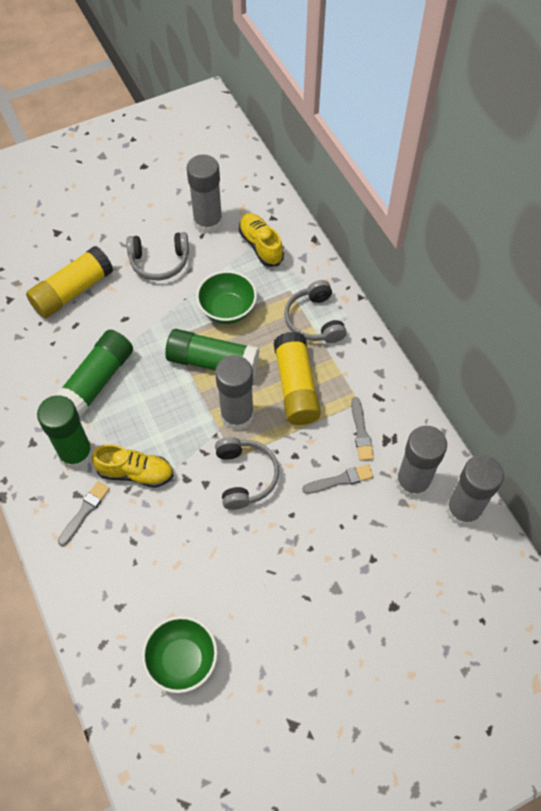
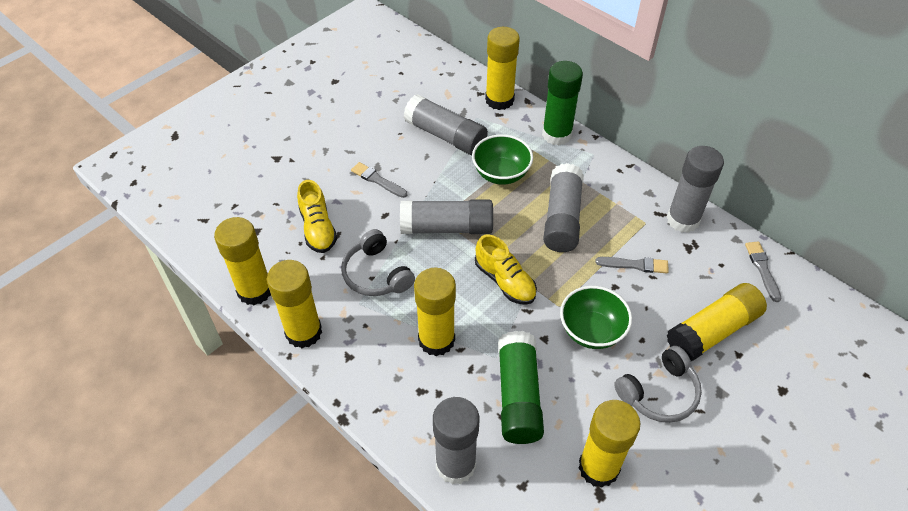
green glue stick: 3 -> 2
grey glue stick: 4 -> 5
grey headphones: 3 -> 2
yellow glue stick: 2 -> 6

